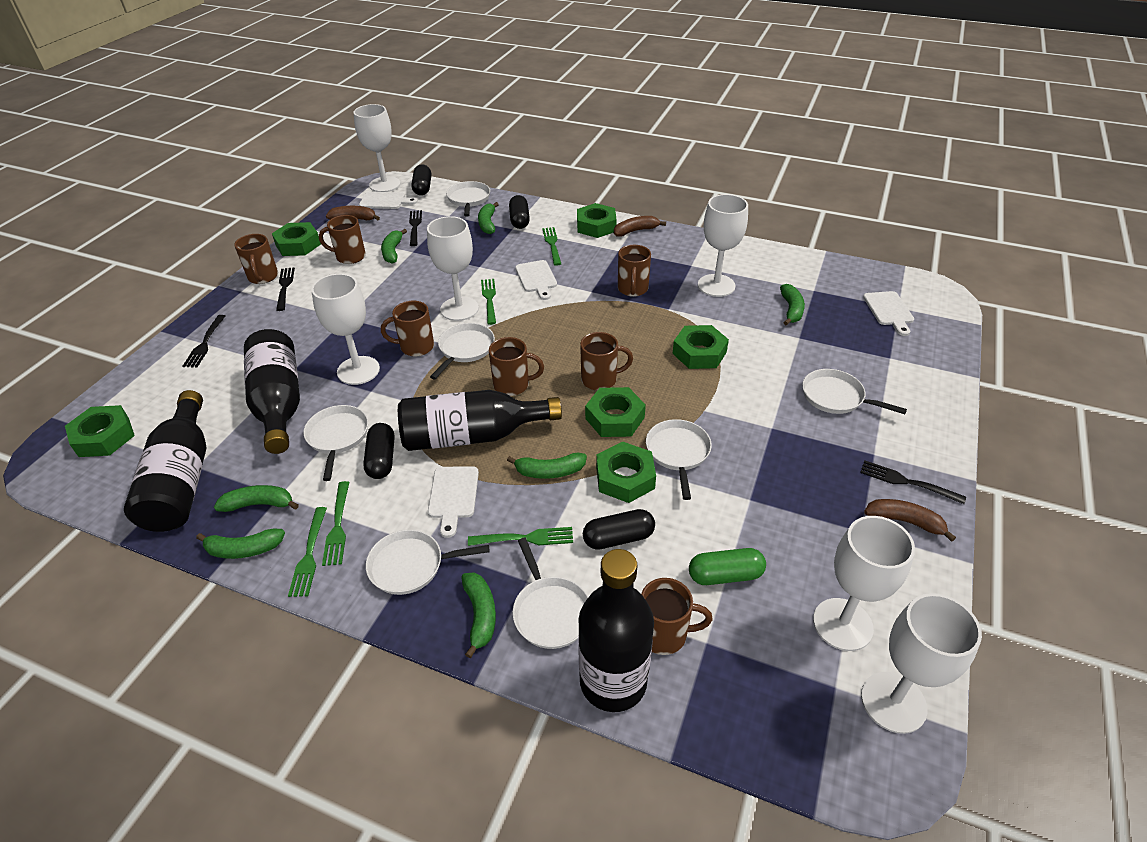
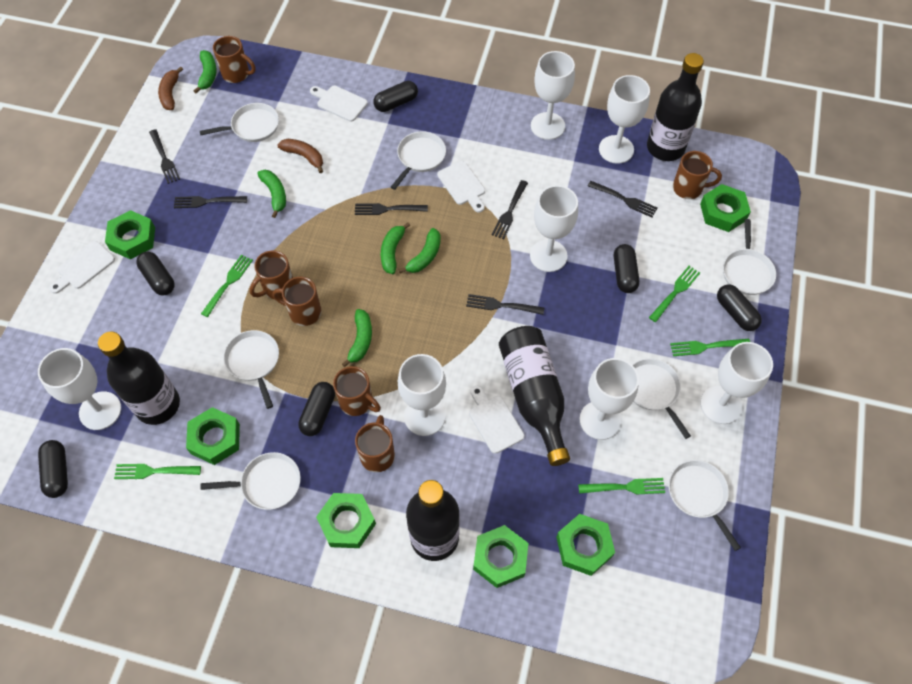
black capsule: 4 -> 6
black fork: 4 -> 6
brown banana: 3 -> 2
brown mug: 7 -> 6
green banana: 7 -> 5
green capsule: 1 -> 0
white goblet: 6 -> 7

